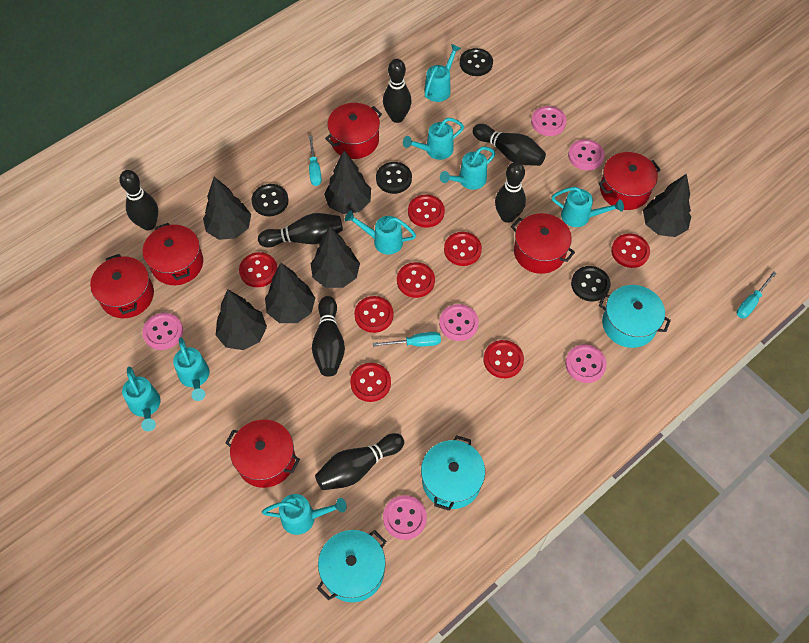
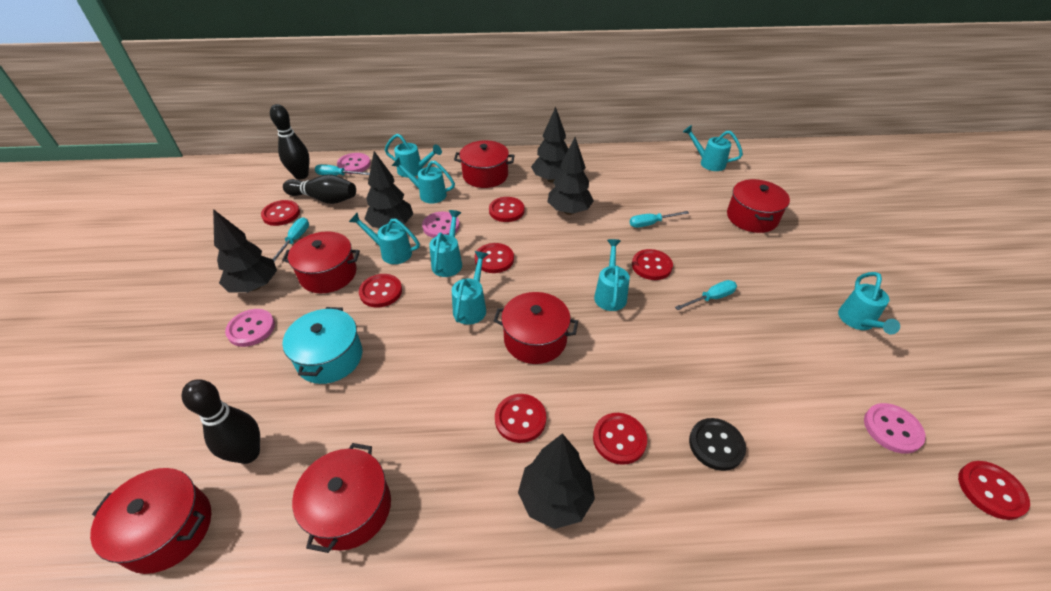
black bowling pin: 7 -> 3
black button: 4 -> 1
black tree: 6 -> 5
pink button: 6 -> 4
turquoise pot: 3 -> 1
turquoise screwdriver: 3 -> 4

